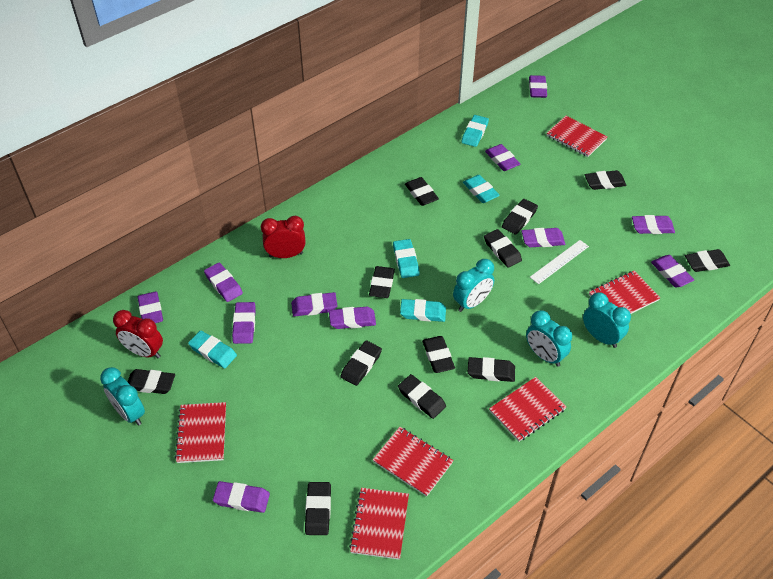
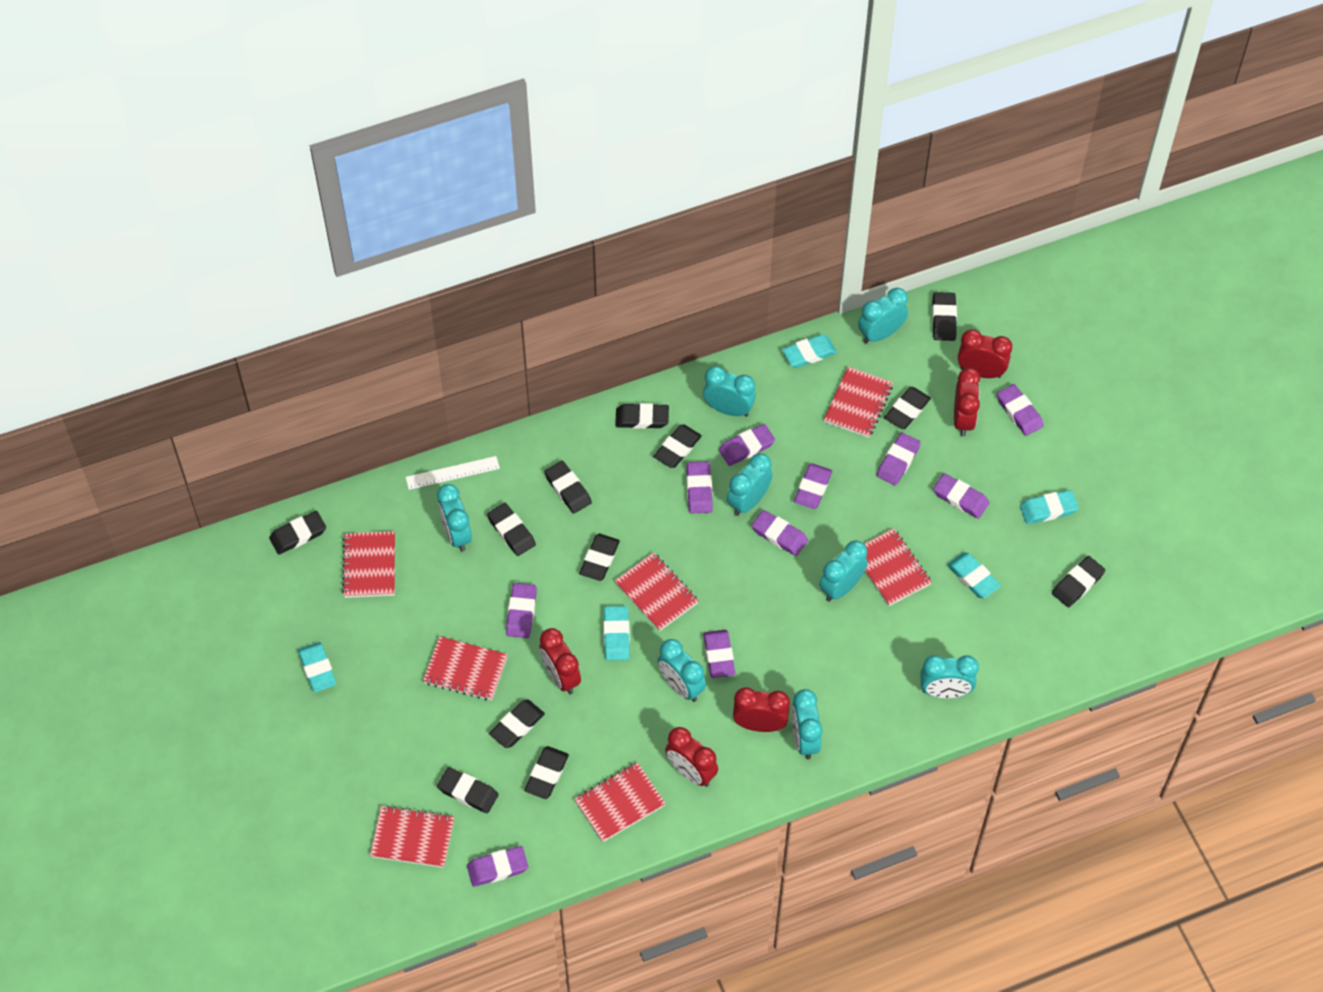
purple eraser: 11 -> 10
red clock: 2 -> 5
red notebook: 6 -> 7
turquoise clock: 4 -> 8

